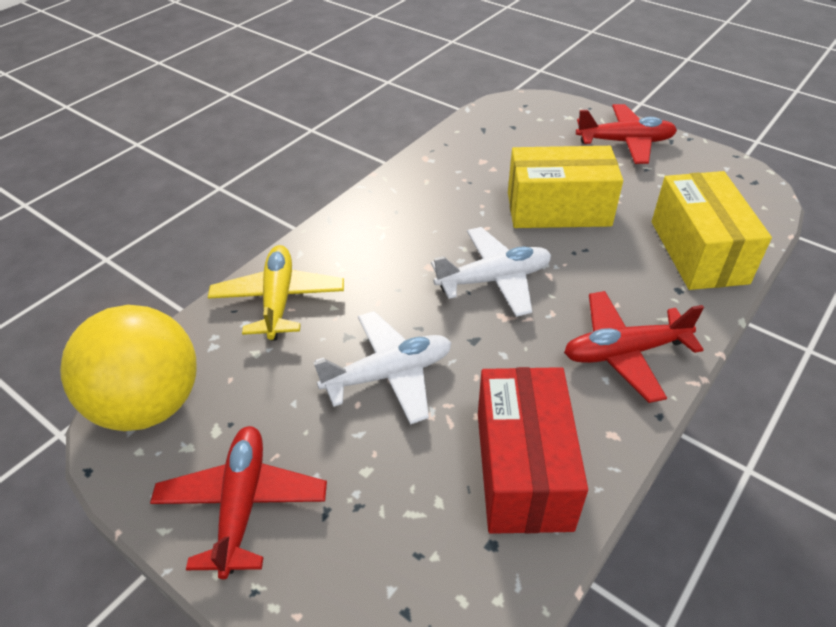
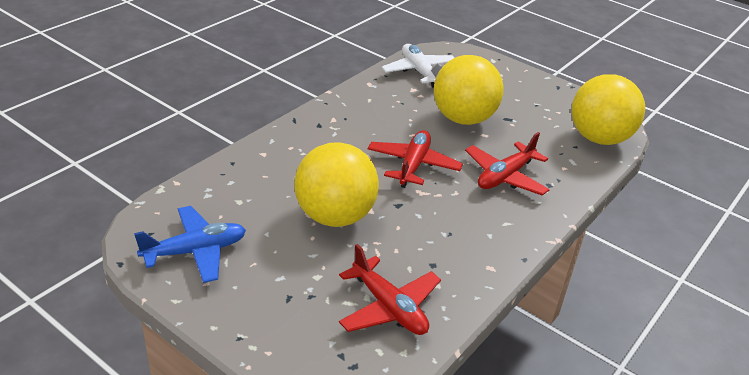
blue plane: 0 -> 1
red box: 1 -> 0
white plane: 2 -> 1
yellow ball: 1 -> 3
yellow box: 2 -> 0
yellow plane: 1 -> 0

